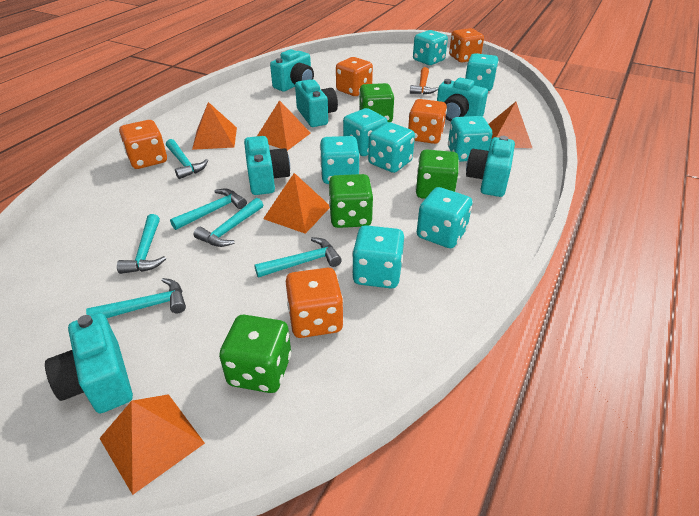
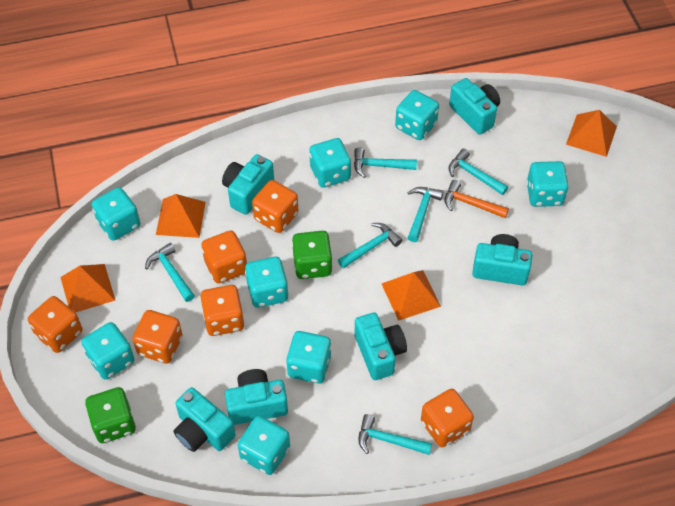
green dice: 4 -> 2
orange dice: 5 -> 6
orange pyramid: 5 -> 4

